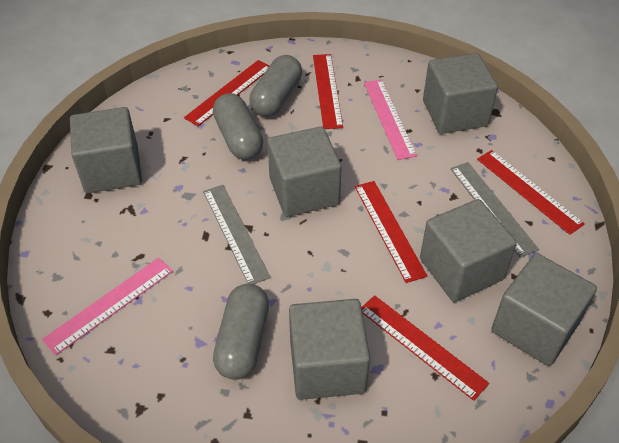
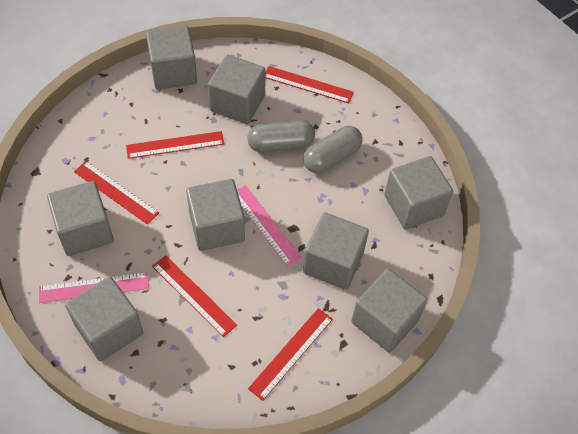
grey capsule: 3 -> 2
grey cube: 6 -> 8
grey ruler: 2 -> 0

